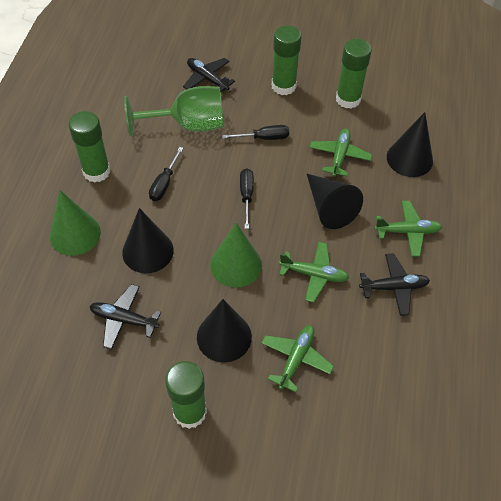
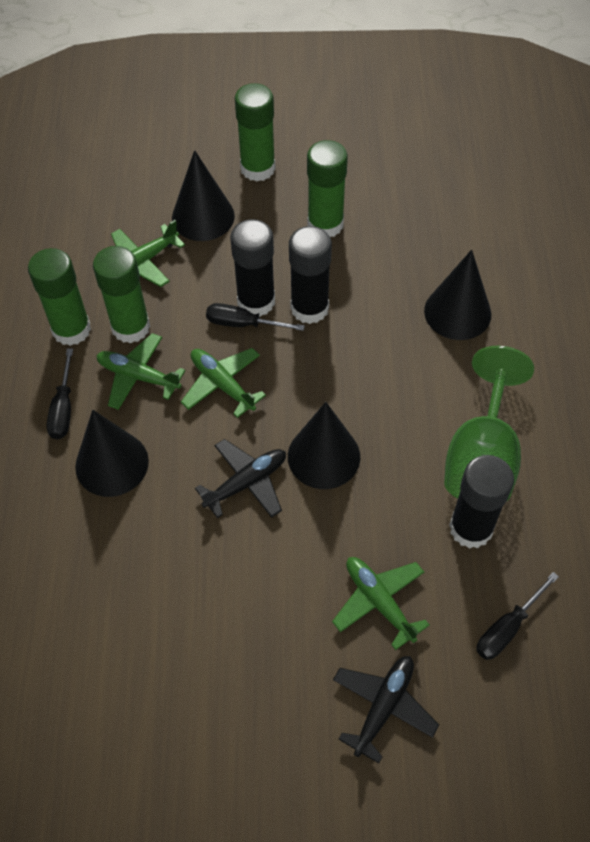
black glue stick: 0 -> 3
black plane: 3 -> 2
green cone: 2 -> 0

